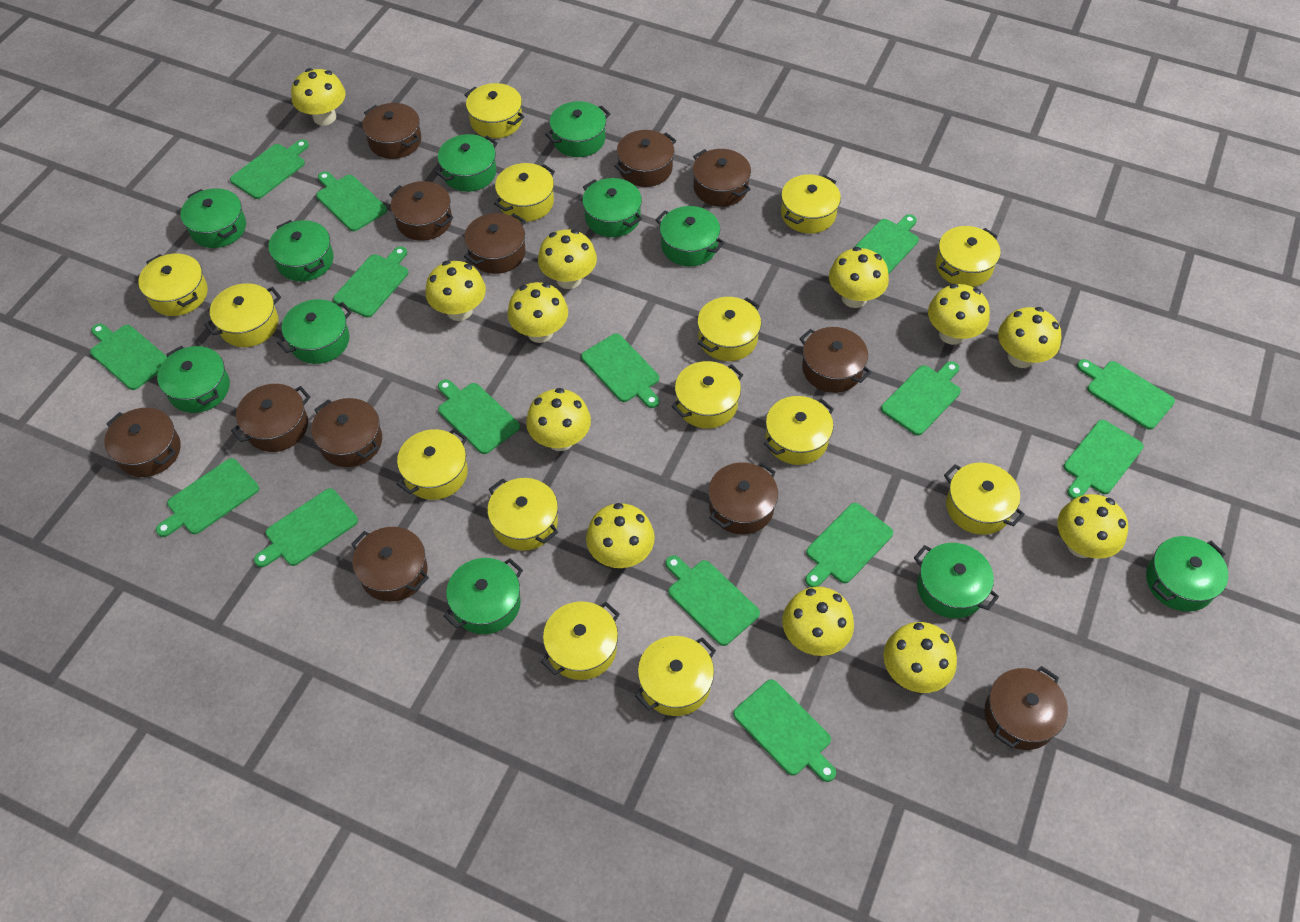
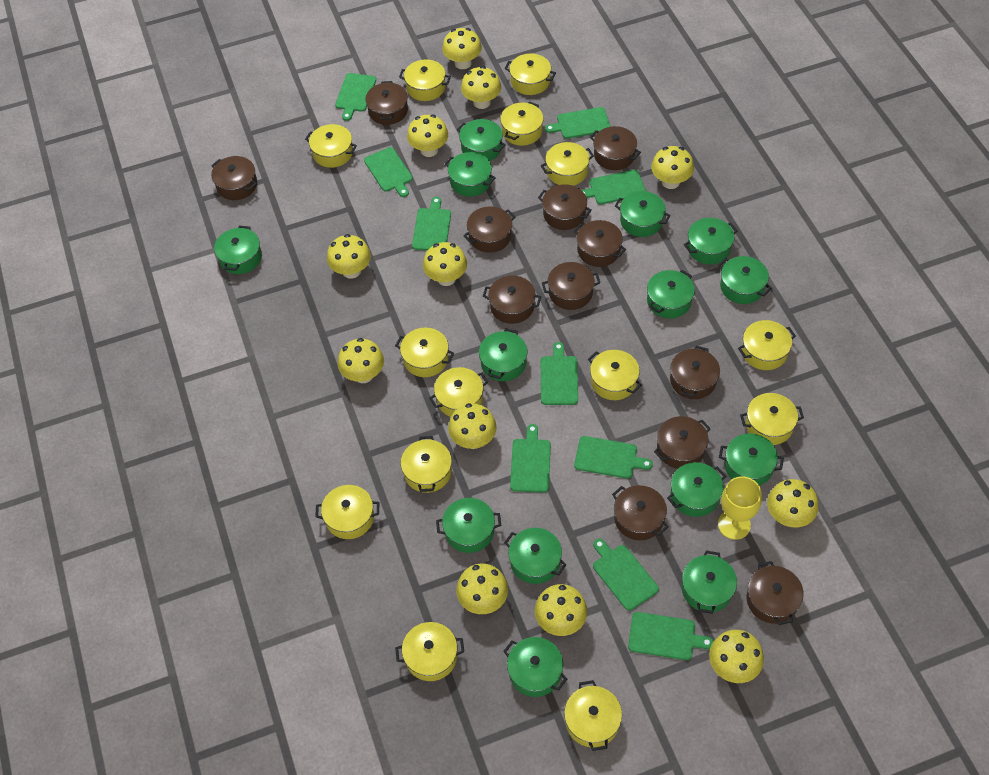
green cutting board: 15 -> 10
green pot: 11 -> 14
yellow goblet: 0 -> 1

